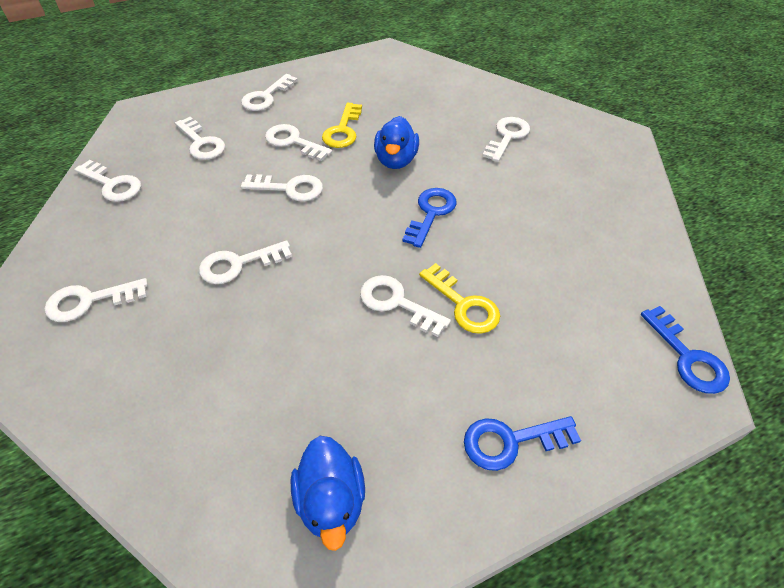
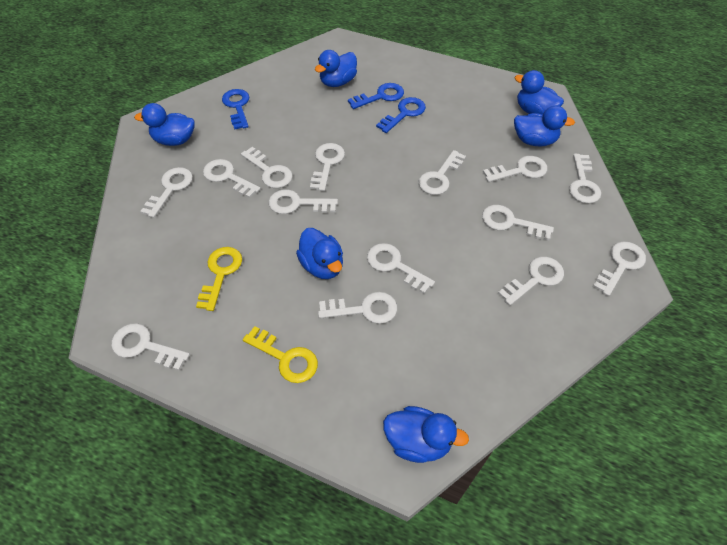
blue duck: 2 -> 6
white key: 9 -> 14

